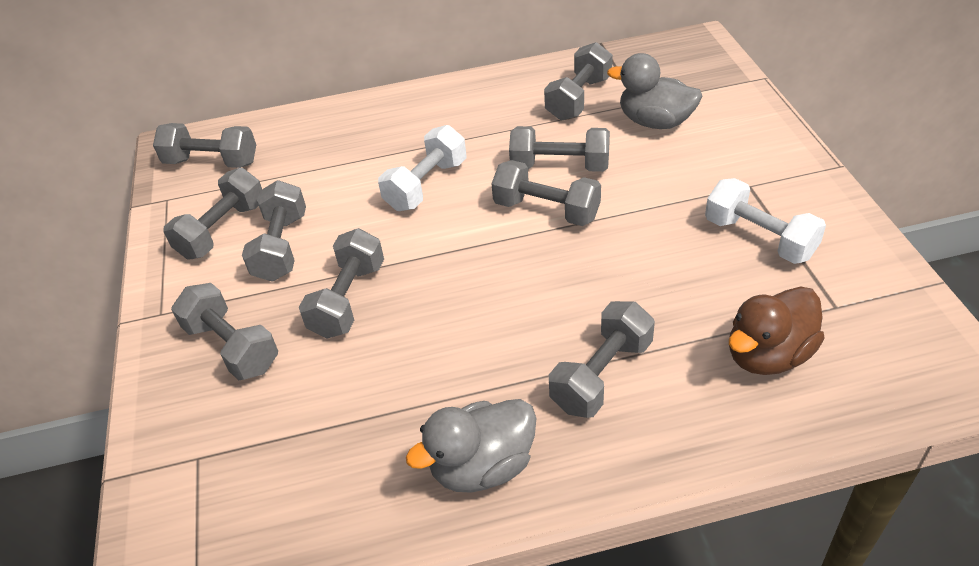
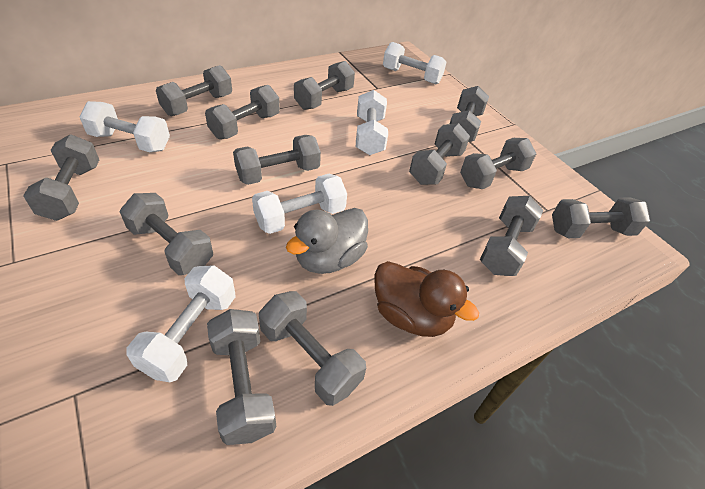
grey duck: 2 -> 1
grey dumbbell: 9 -> 13
white dumbbell: 2 -> 5

